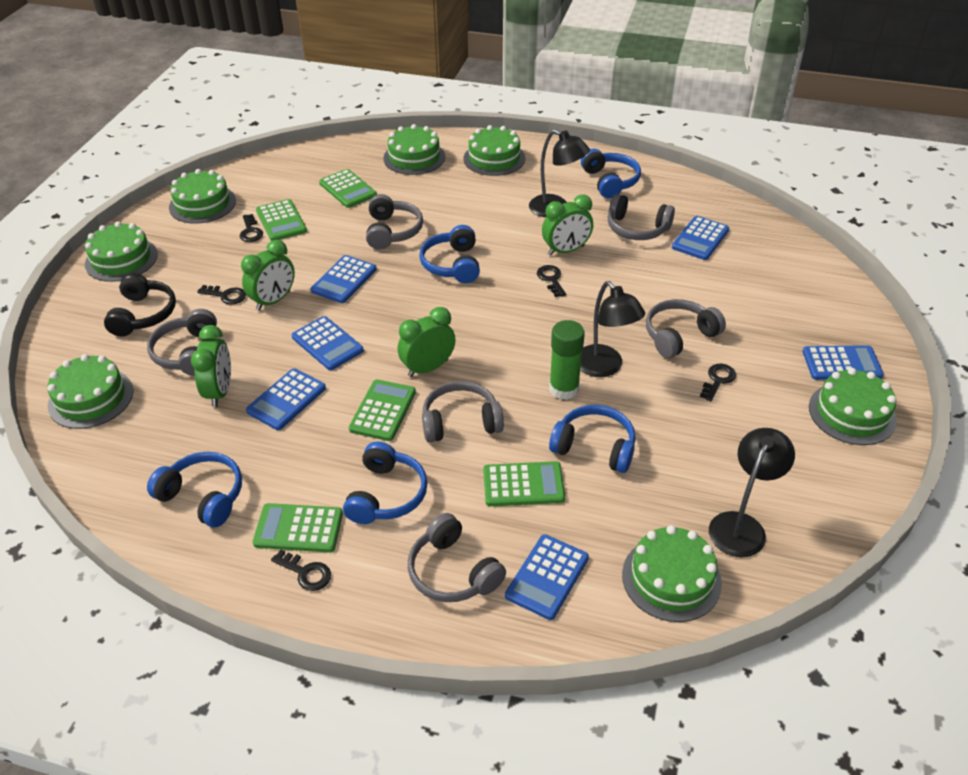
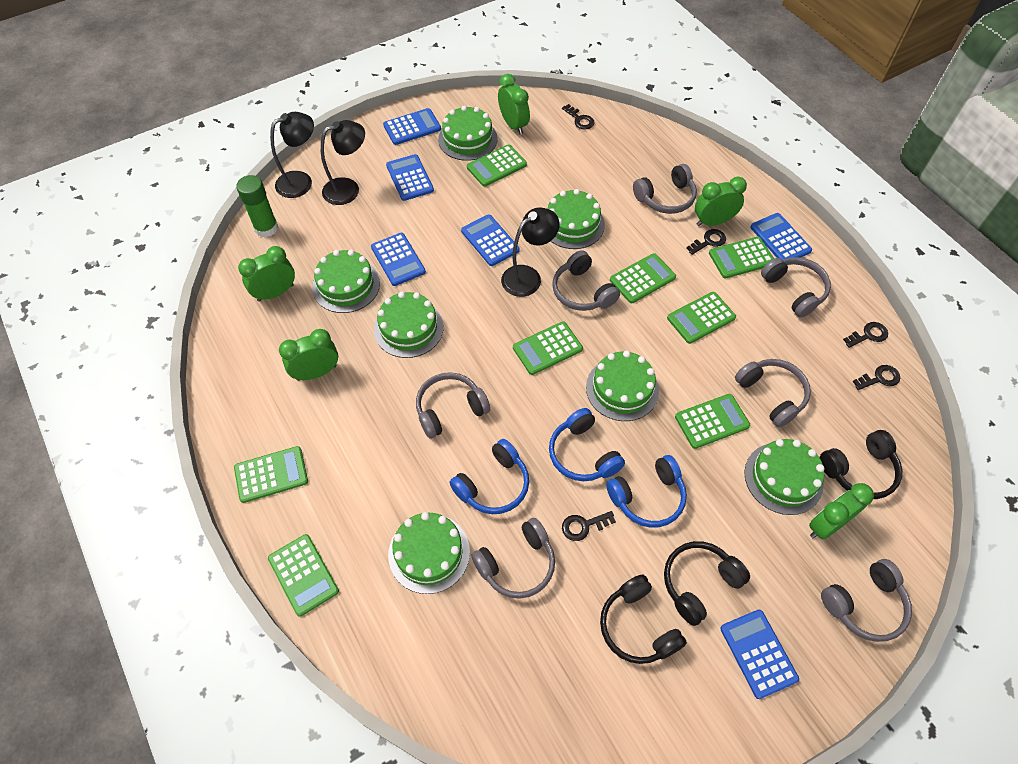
black headphones: 1 -> 3
blue headphones: 5 -> 3
green calculator: 5 -> 8
green clock: 4 -> 5
grey headphones: 6 -> 7

